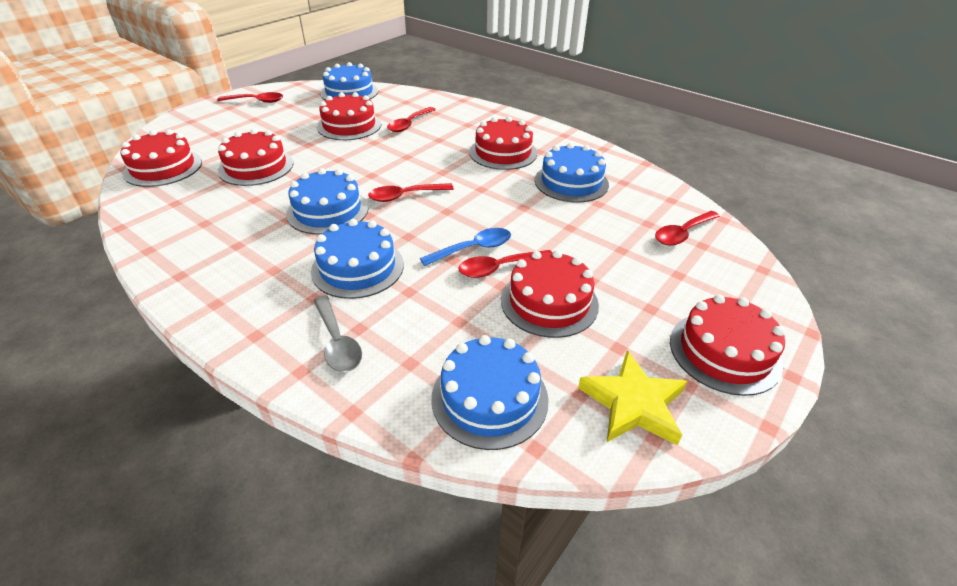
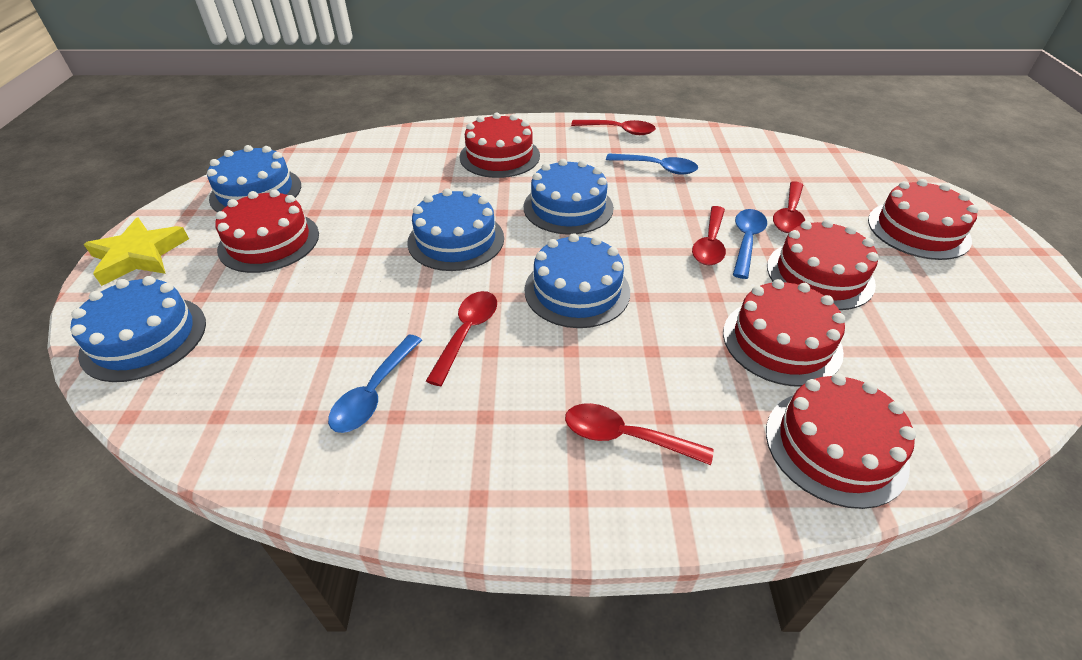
blue spoon: 1 -> 3
grey spoon: 1 -> 0

